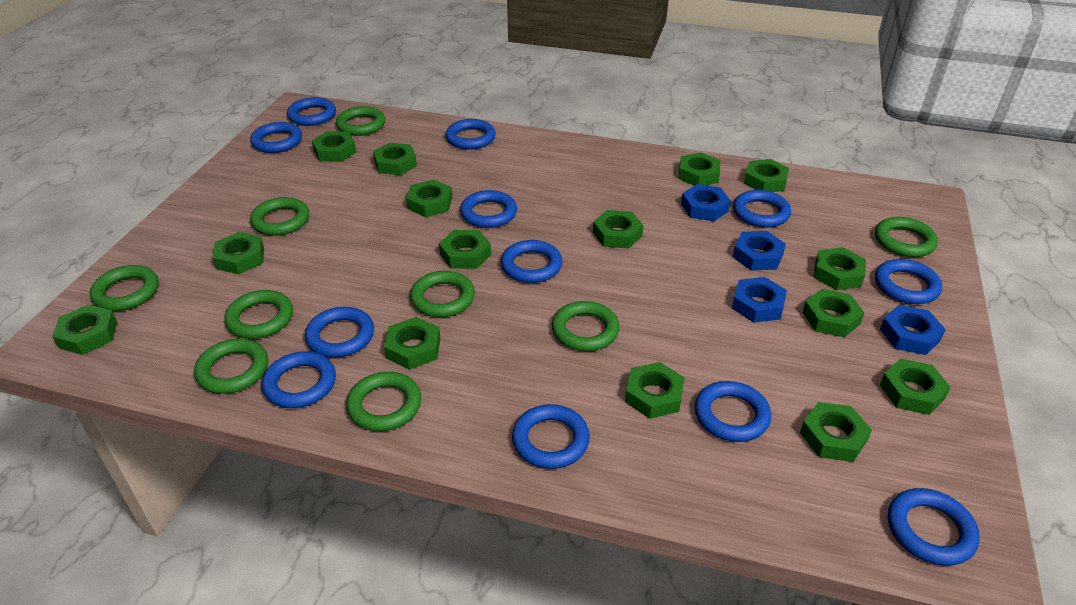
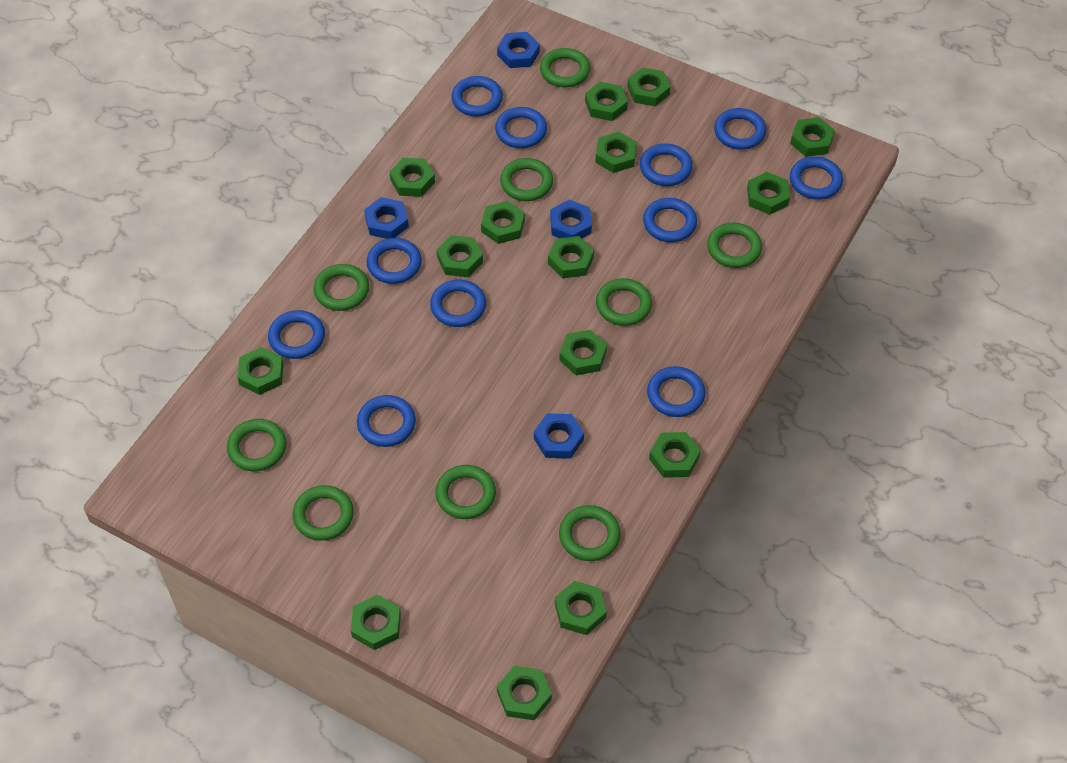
blue ring: 12 -> 11

